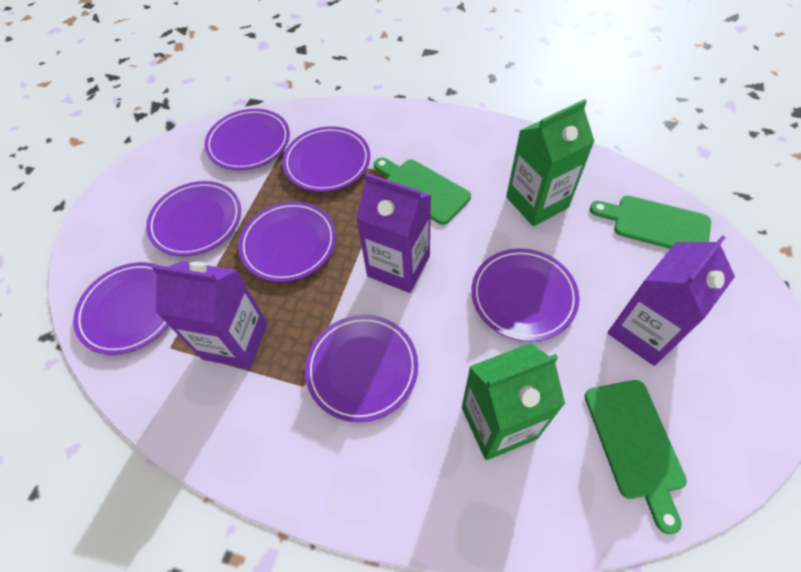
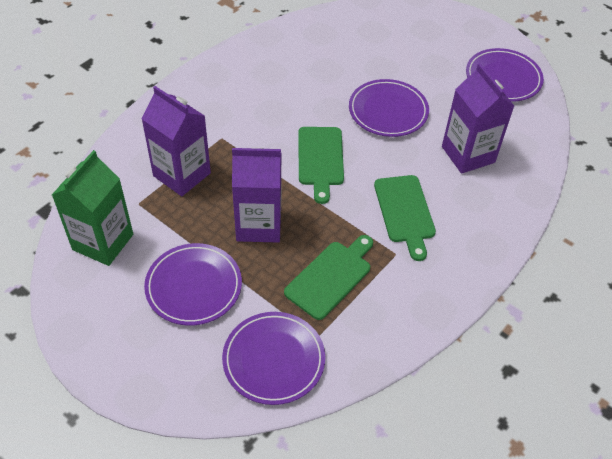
green carton: 2 -> 1
purple plate: 7 -> 4

